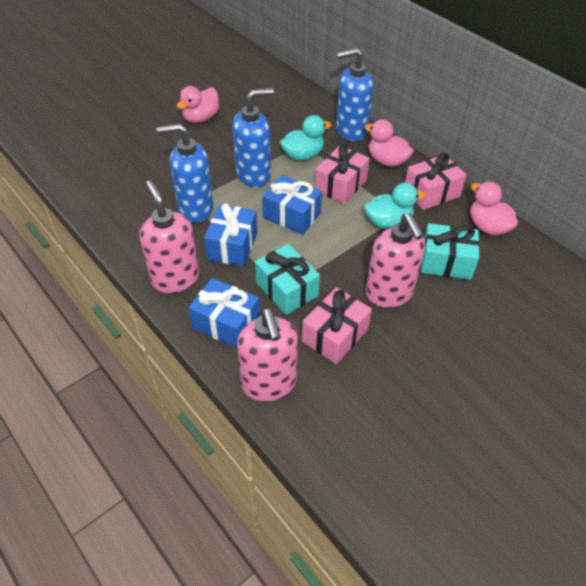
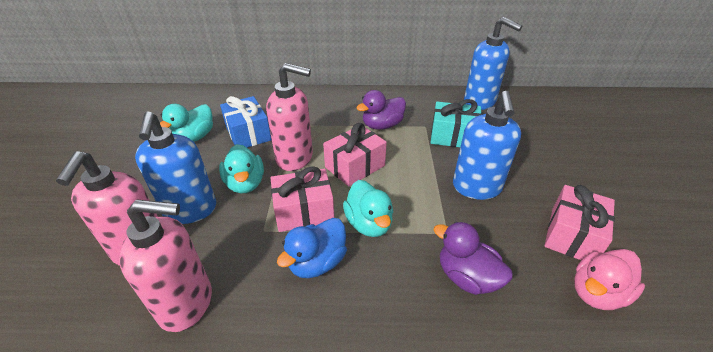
blue duck: 0 -> 1
blue gift: 3 -> 1
pink duck: 3 -> 1
purple duck: 0 -> 2
turquoise duck: 2 -> 3
turquoise gift: 2 -> 1

